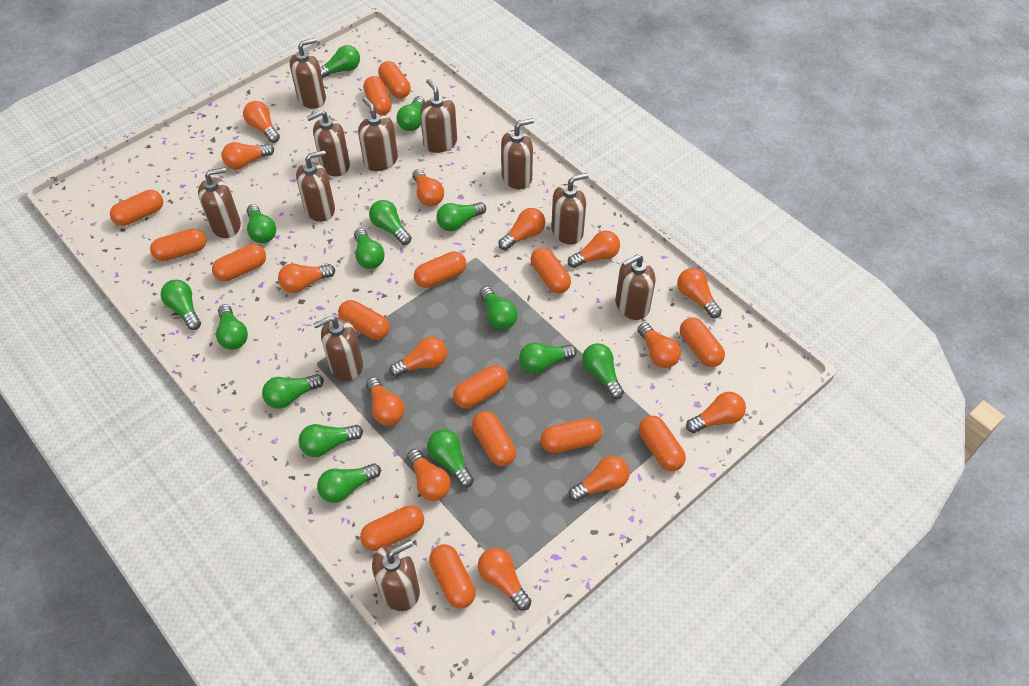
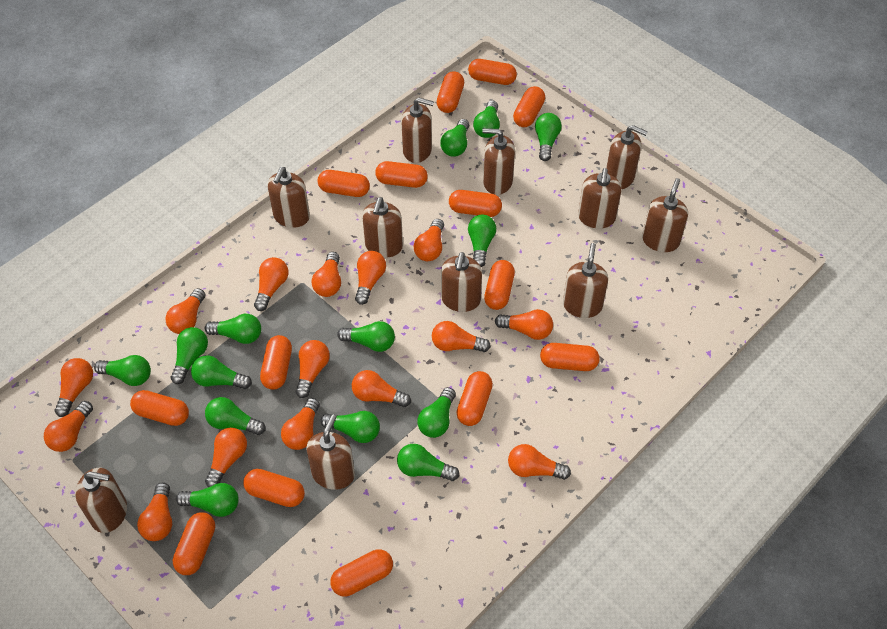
green light bulb: 15 -> 14
orange capsule: 15 -> 14
orange light bulb: 14 -> 15

